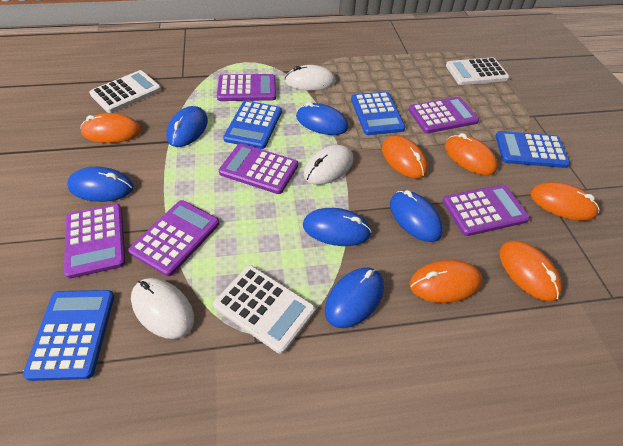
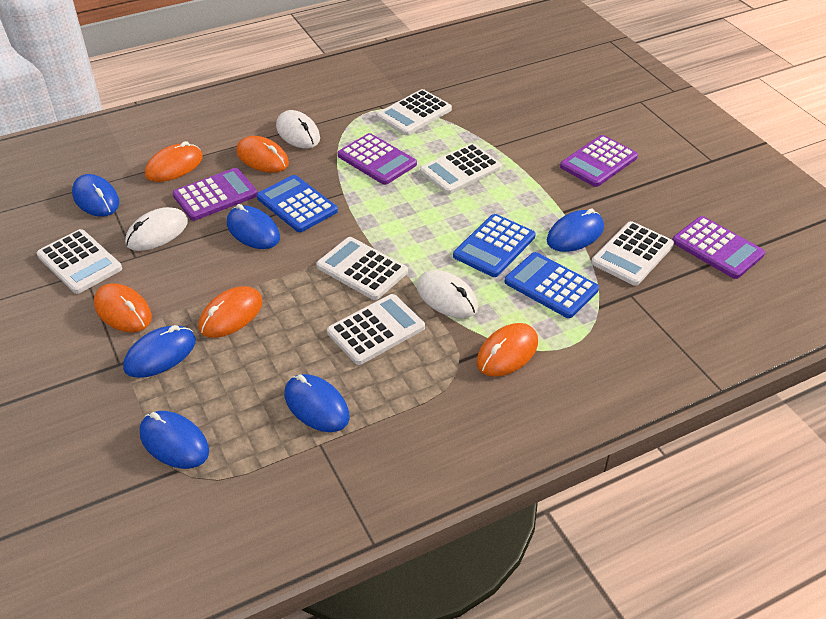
blue calculator: 4 -> 3
orange mouse: 6 -> 5
purple calculator: 6 -> 4
white calculator: 3 -> 6

